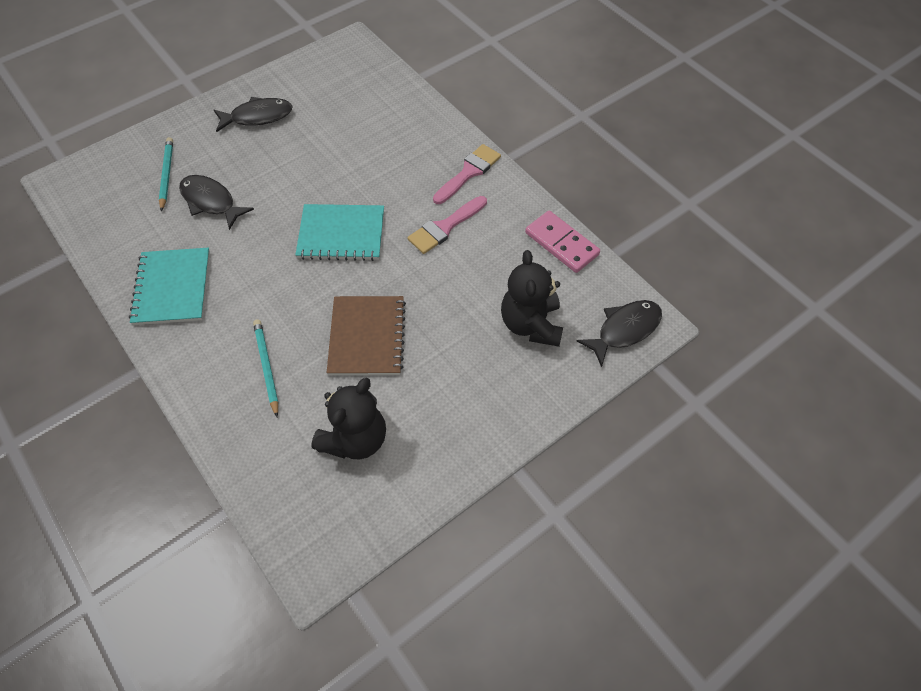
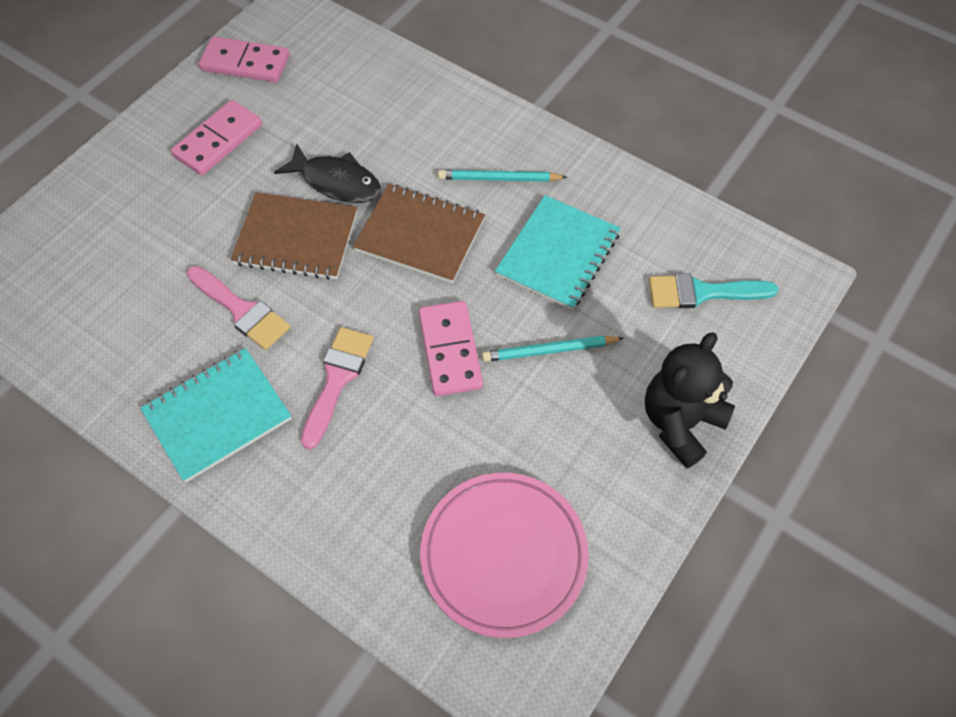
black fish: 3 -> 1
black teddy bear: 2 -> 1
brown notebook: 1 -> 2
pink domino: 1 -> 3
pink plate: 0 -> 1
turquoise brush: 0 -> 1

